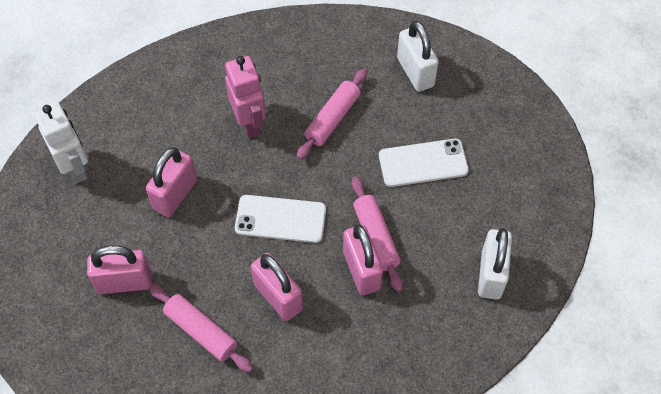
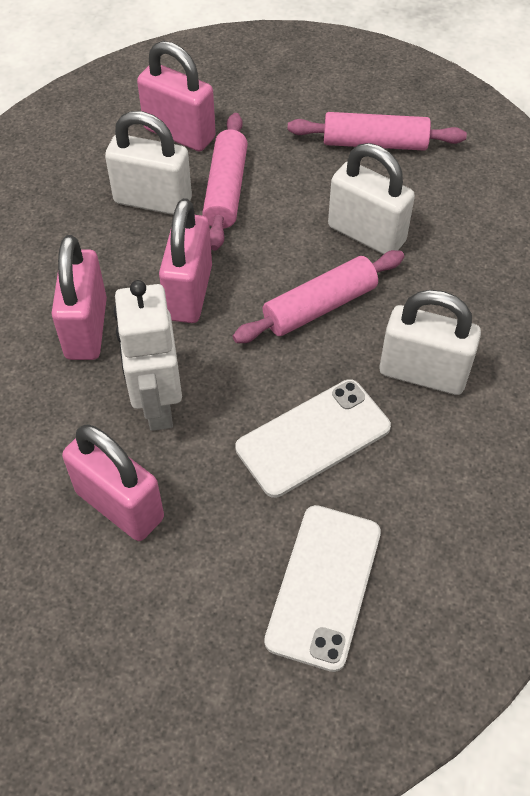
pink robot: 1 -> 0
white padlock: 2 -> 3

